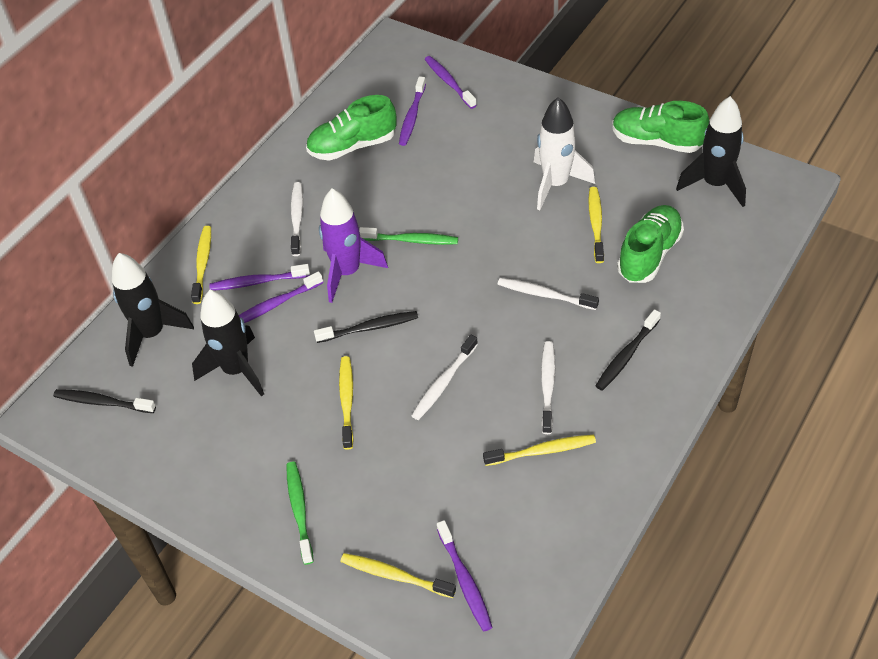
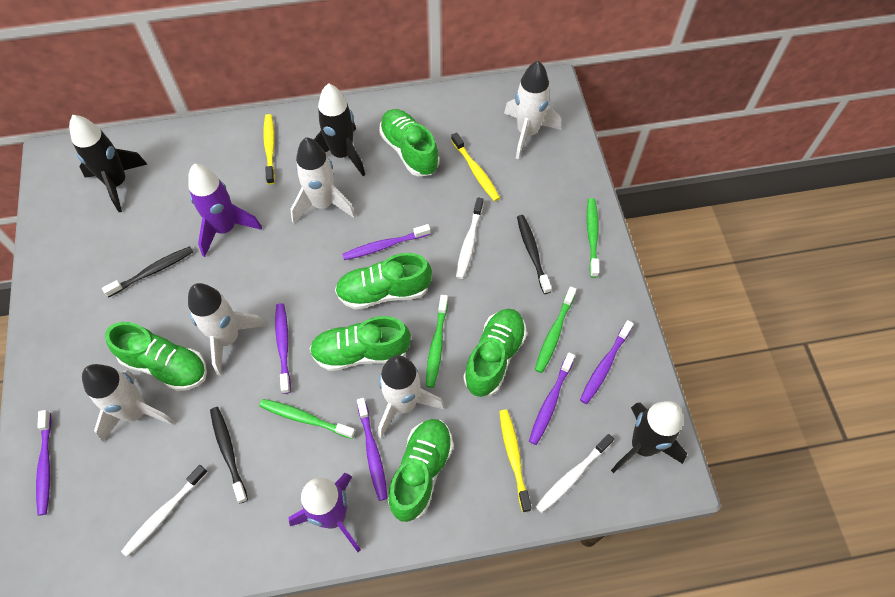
green shoe: 3 -> 6
green toothbrush: 2 -> 4
purple rocket: 1 -> 2
purple toothbrush: 5 -> 6
white rocket: 1 -> 5
white toothbrush: 4 -> 3
yellow toothbrush: 5 -> 3

